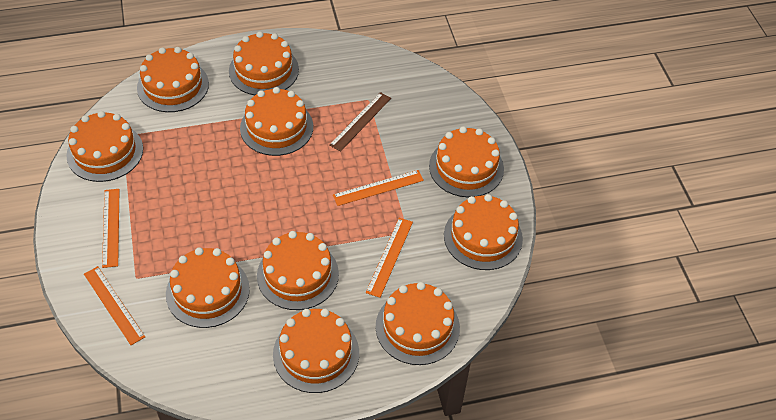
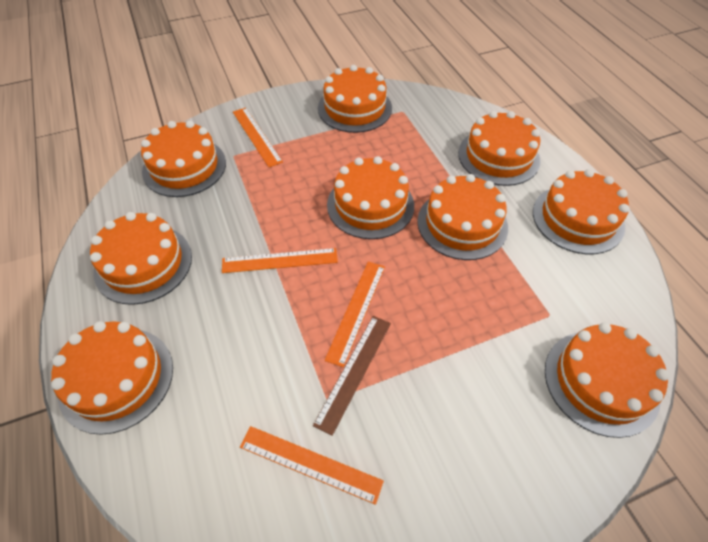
orange cake: 10 -> 9

